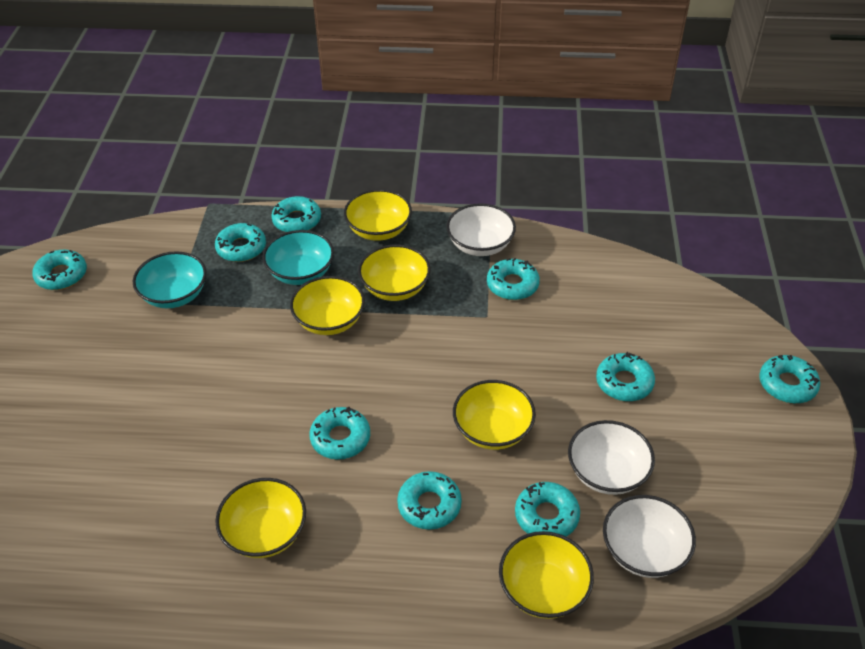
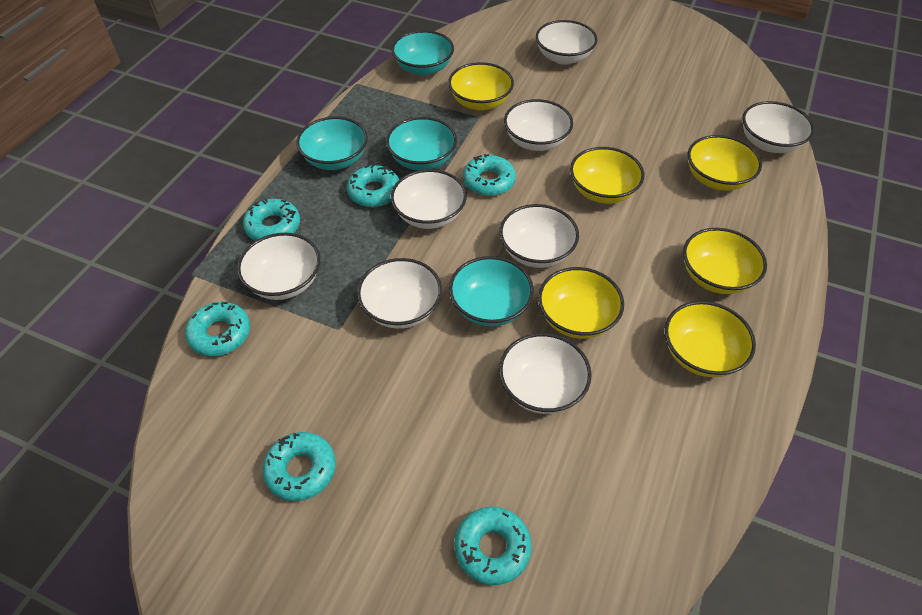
turquoise bowl: 2 -> 4
turquoise donut: 9 -> 6
white bowl: 3 -> 8

